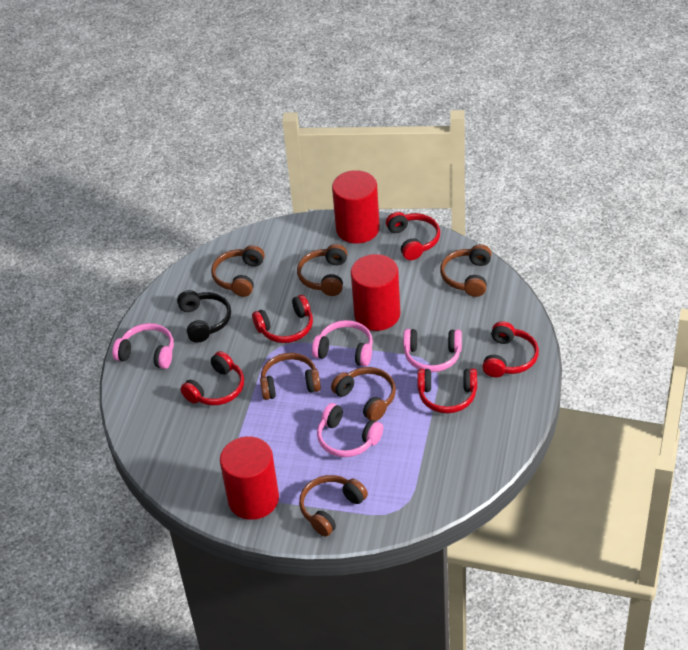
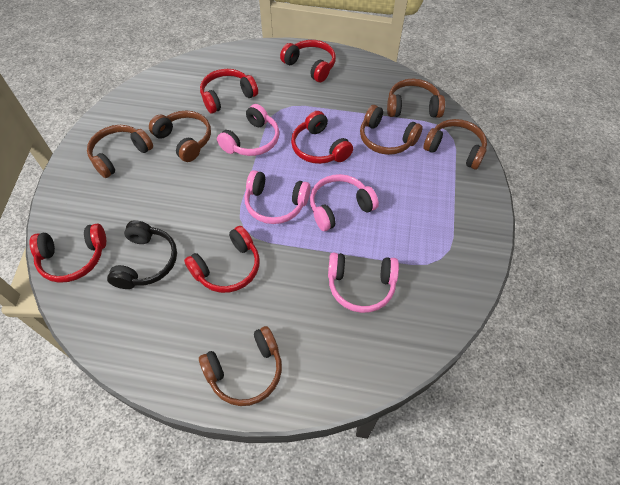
red cylinder: 3 -> 0

